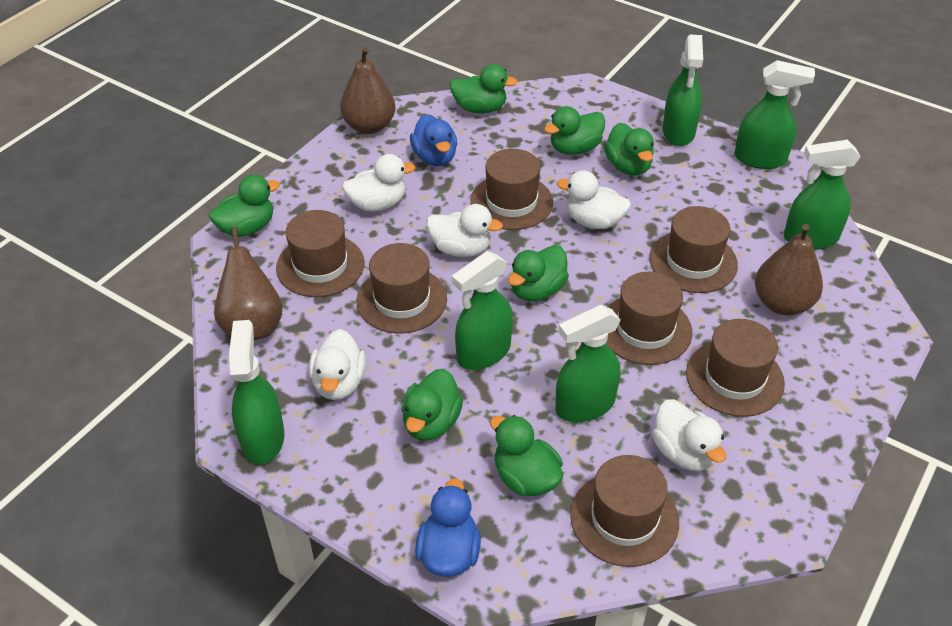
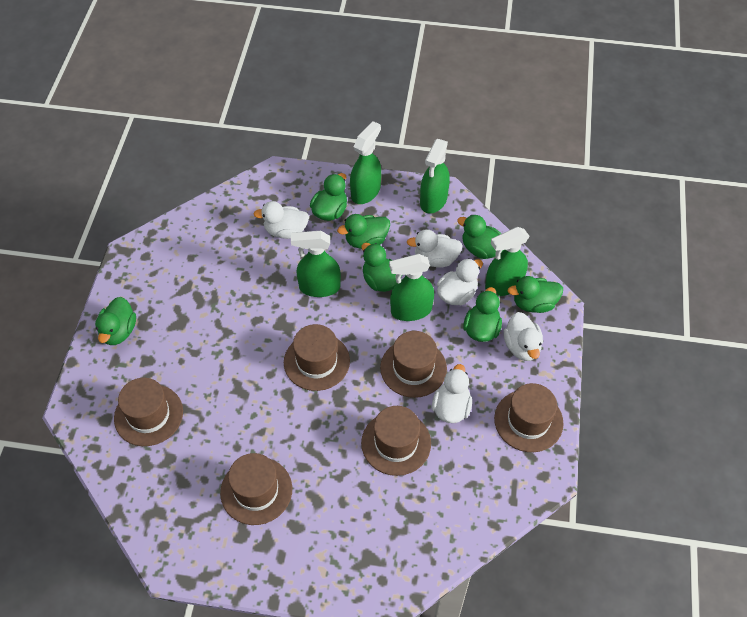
blue duck: 2 -> 0
brown hat: 7 -> 6
brown pear: 3 -> 0
green spray bottle: 6 -> 5

